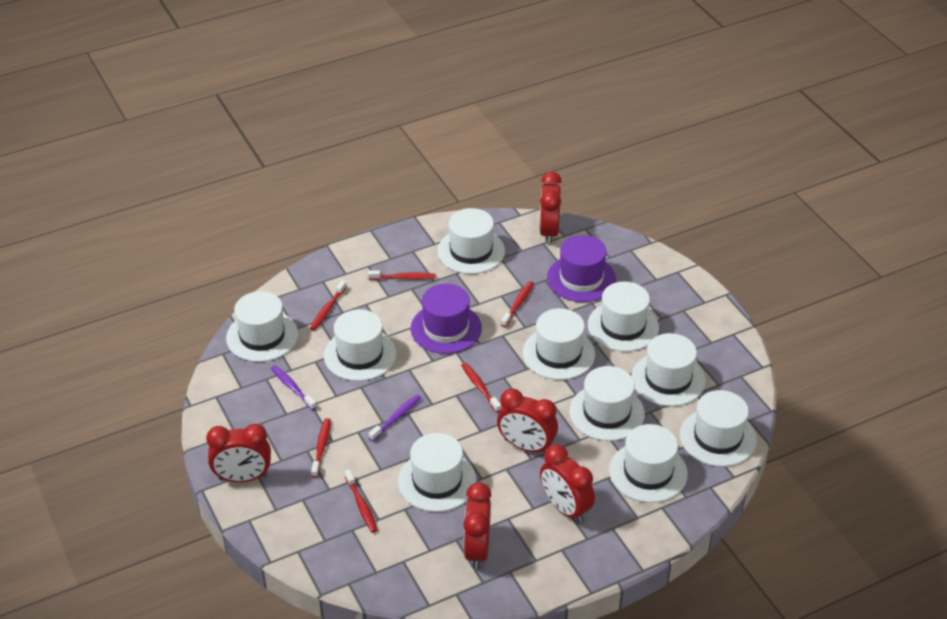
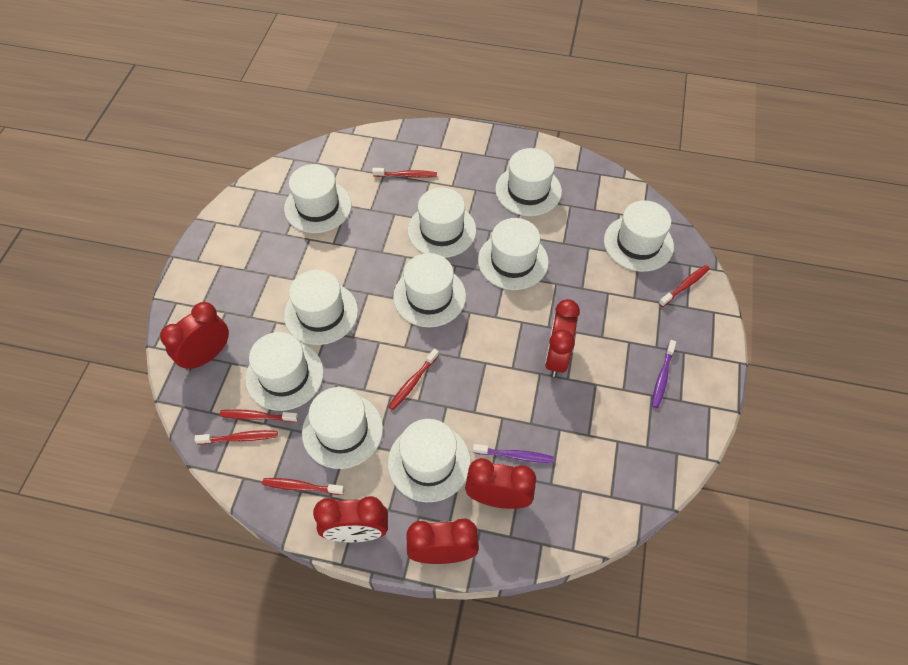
purple hat: 2 -> 0

